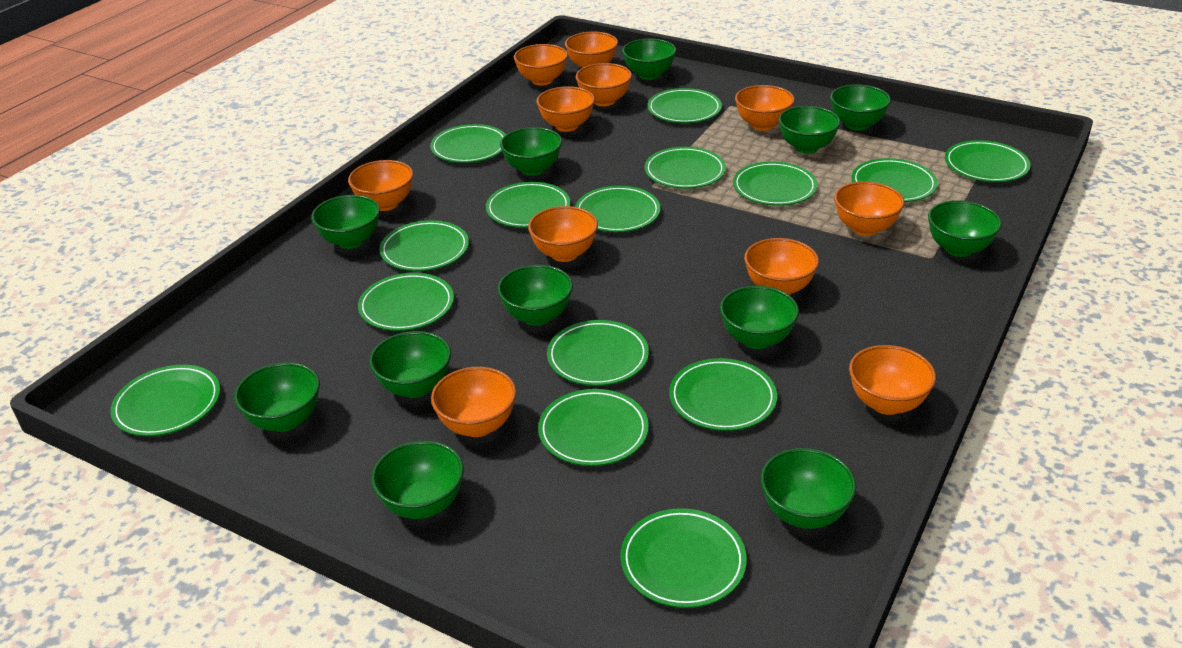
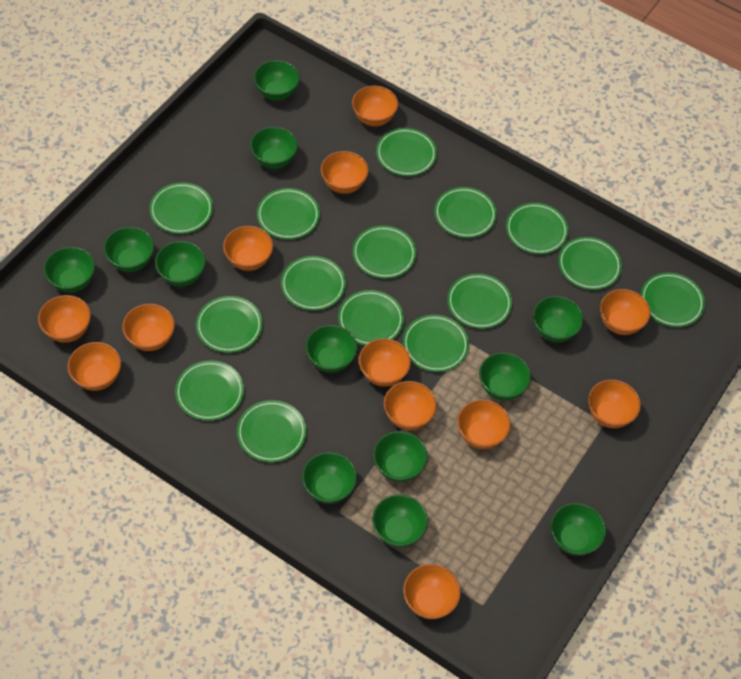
orange bowl: 11 -> 12

